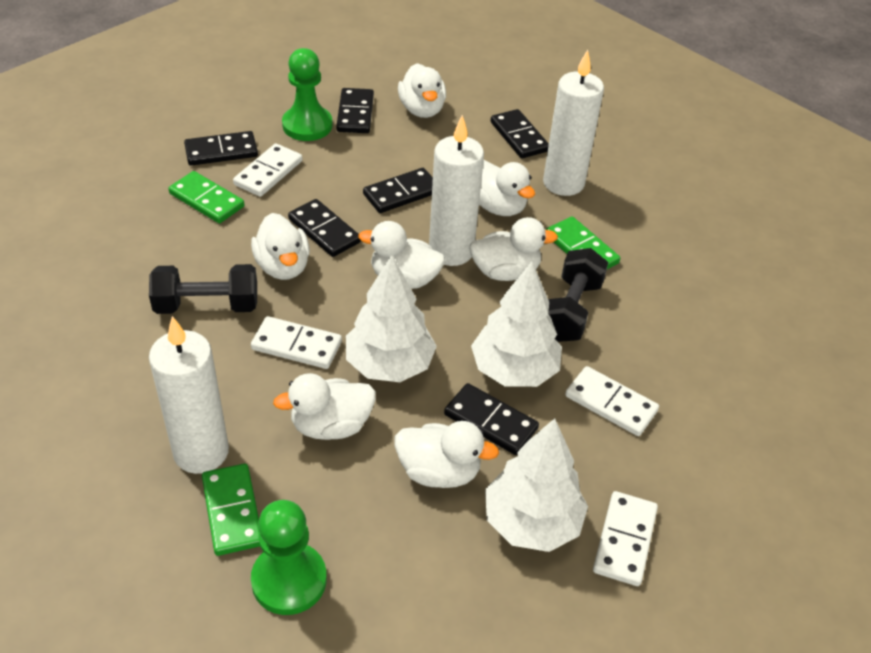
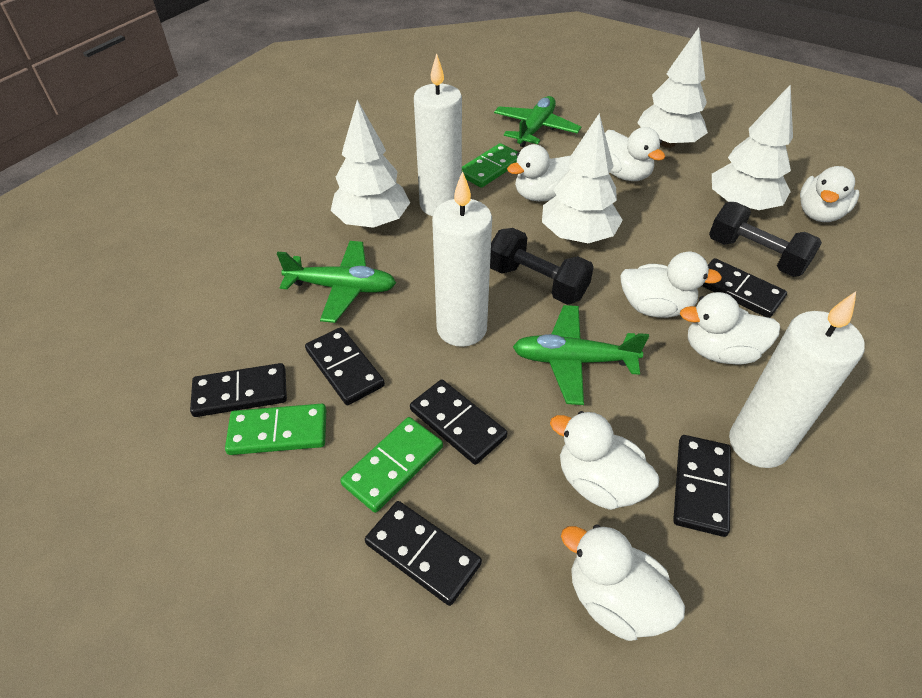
green pawn: 2 -> 0
green plane: 0 -> 3
white domino: 4 -> 0
white tree: 3 -> 4

